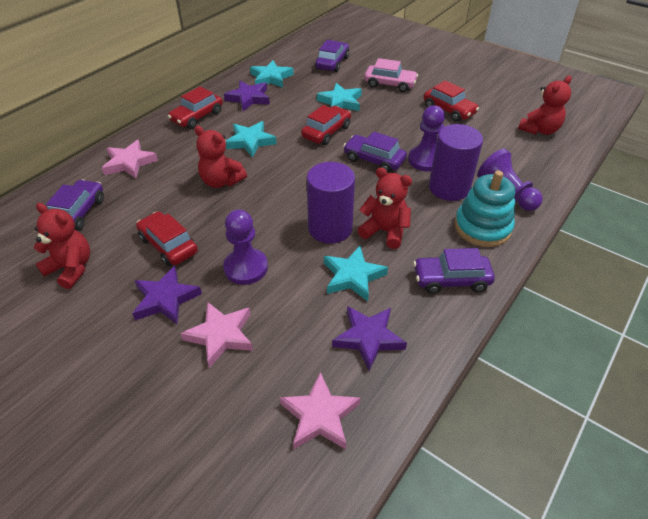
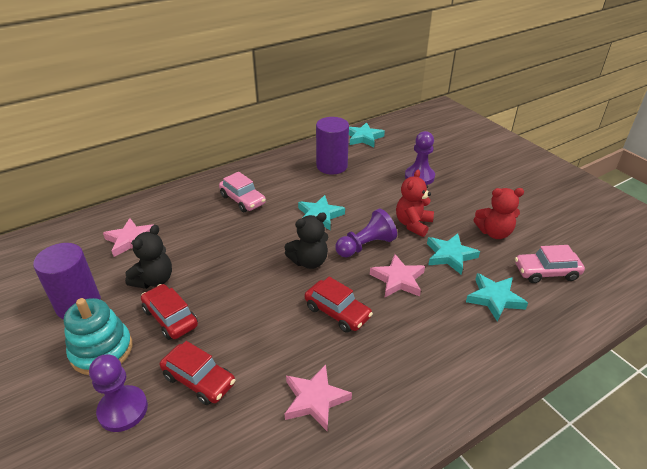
black teddy bear: 0 -> 2
pink car: 1 -> 2
purple car: 4 -> 0
purple star: 3 -> 0
red car: 4 -> 3
red teddy bear: 4 -> 2

